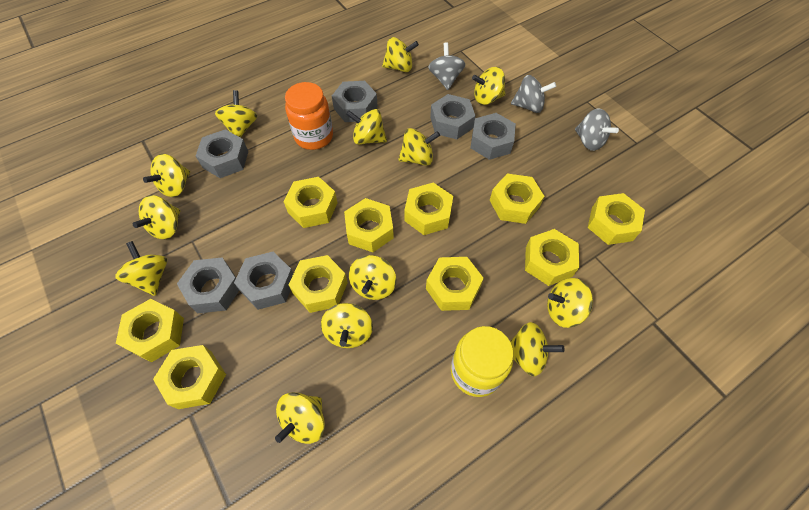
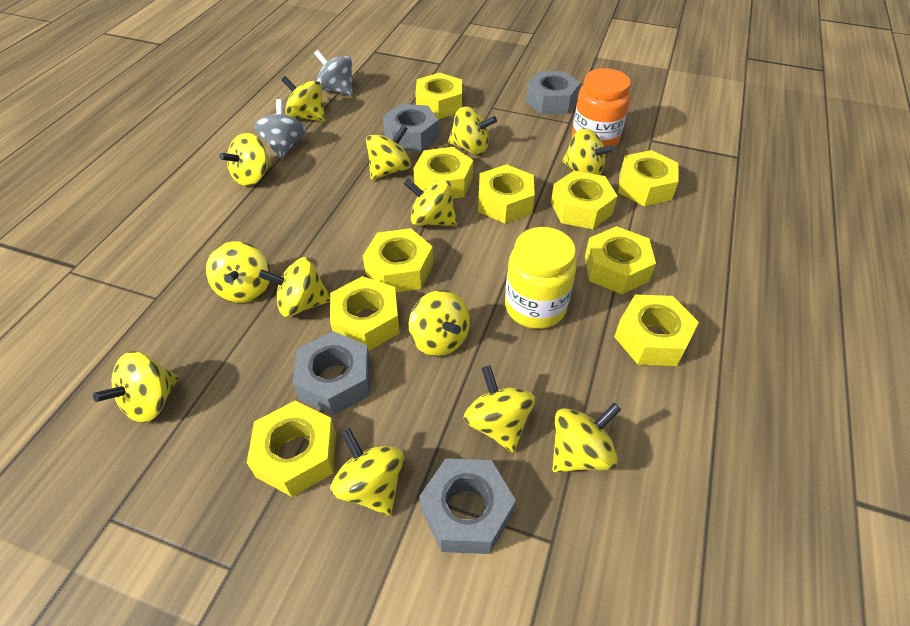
grey nut: 6 -> 4
grey spinning top: 3 -> 2

